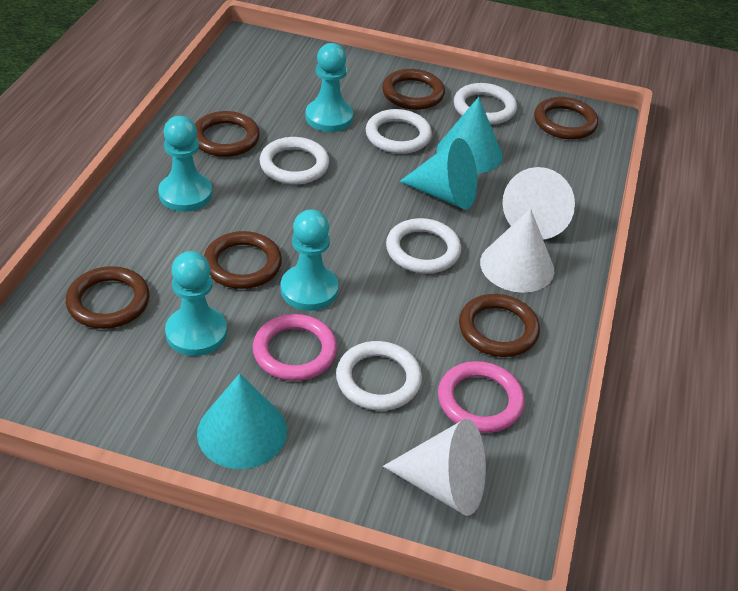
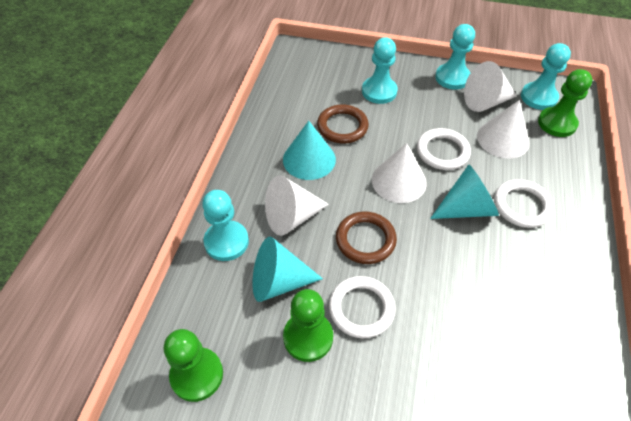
brown ring: 6 -> 2
green pawn: 0 -> 3
pink ring: 2 -> 0
white cone: 3 -> 4
white ring: 5 -> 3

